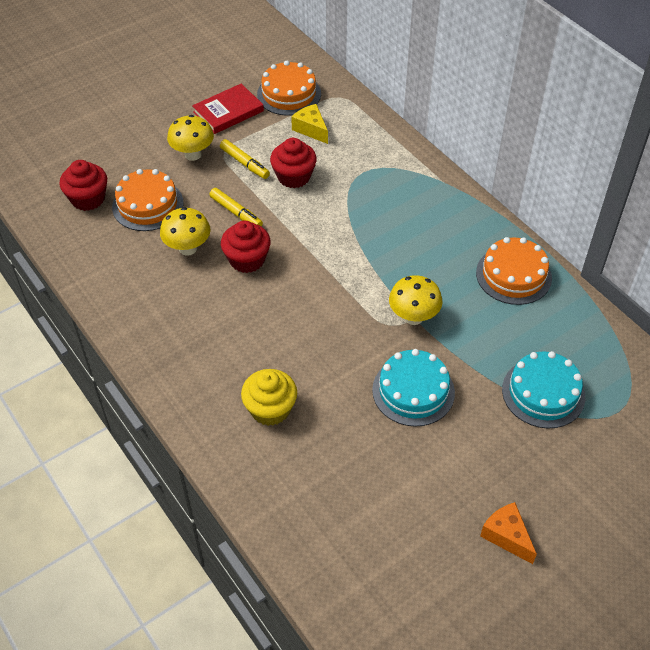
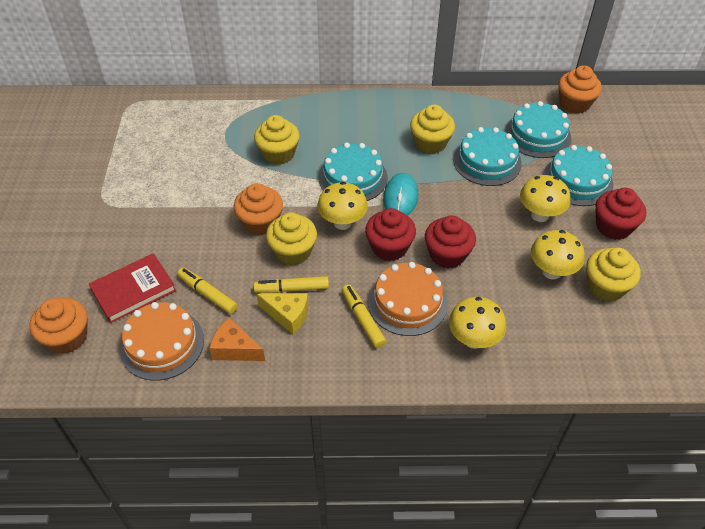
orange cake: 3 -> 2
orange cupcake: 0 -> 3
turquoise cake: 2 -> 4
turquoise mouse: 0 -> 1
yellow cupcake: 1 -> 4
yellow marker: 2 -> 3
yellow mushroom: 3 -> 4

